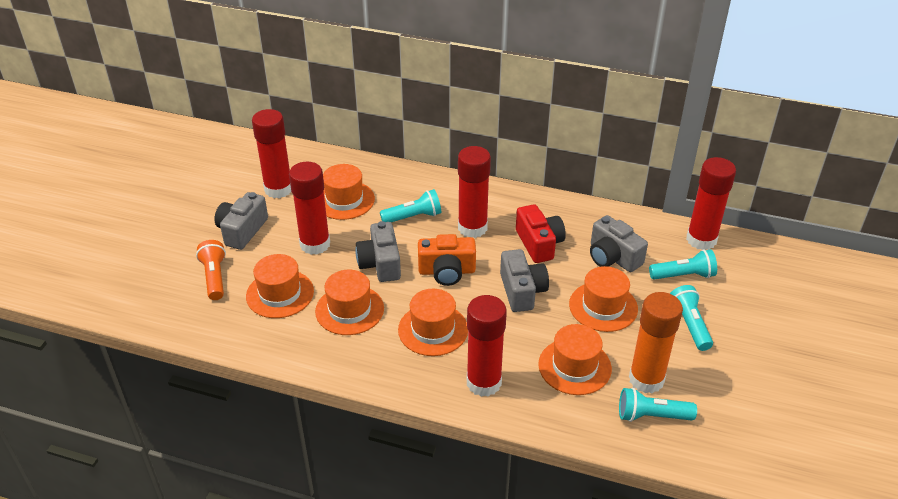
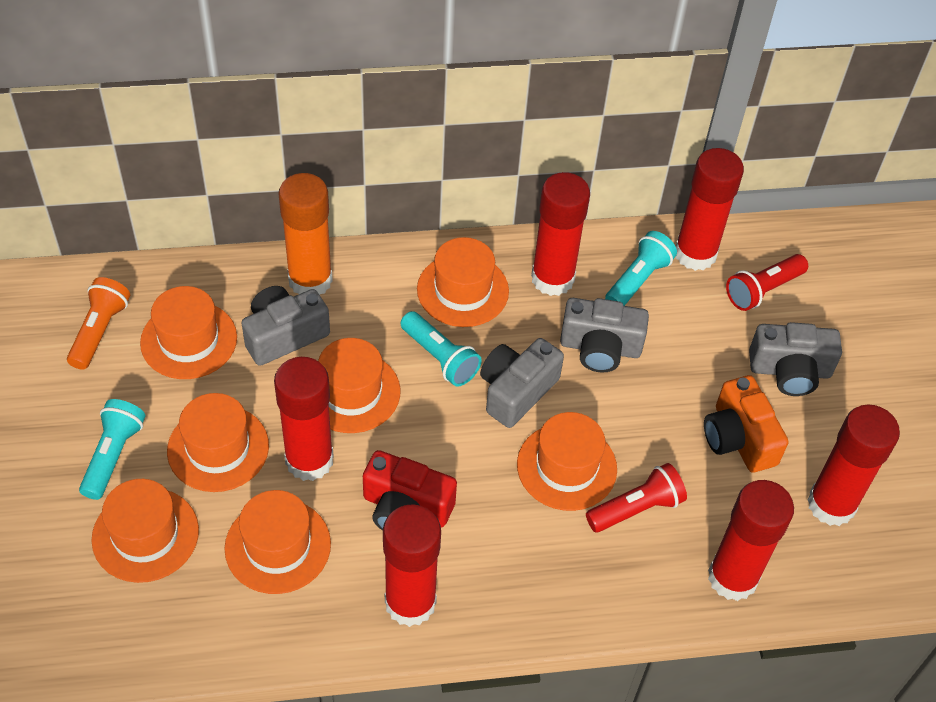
orange hat: 6 -> 7
red flashlight: 0 -> 2
red glue stick: 5 -> 6
turquoise flashlight: 4 -> 3

